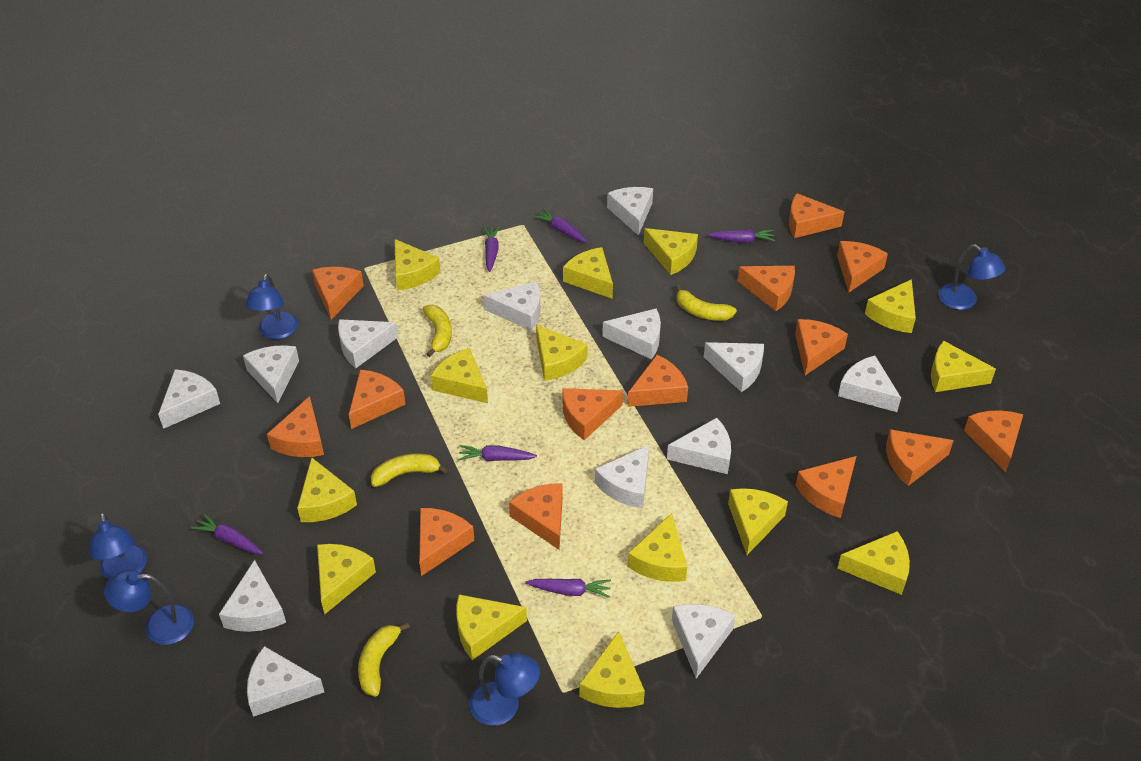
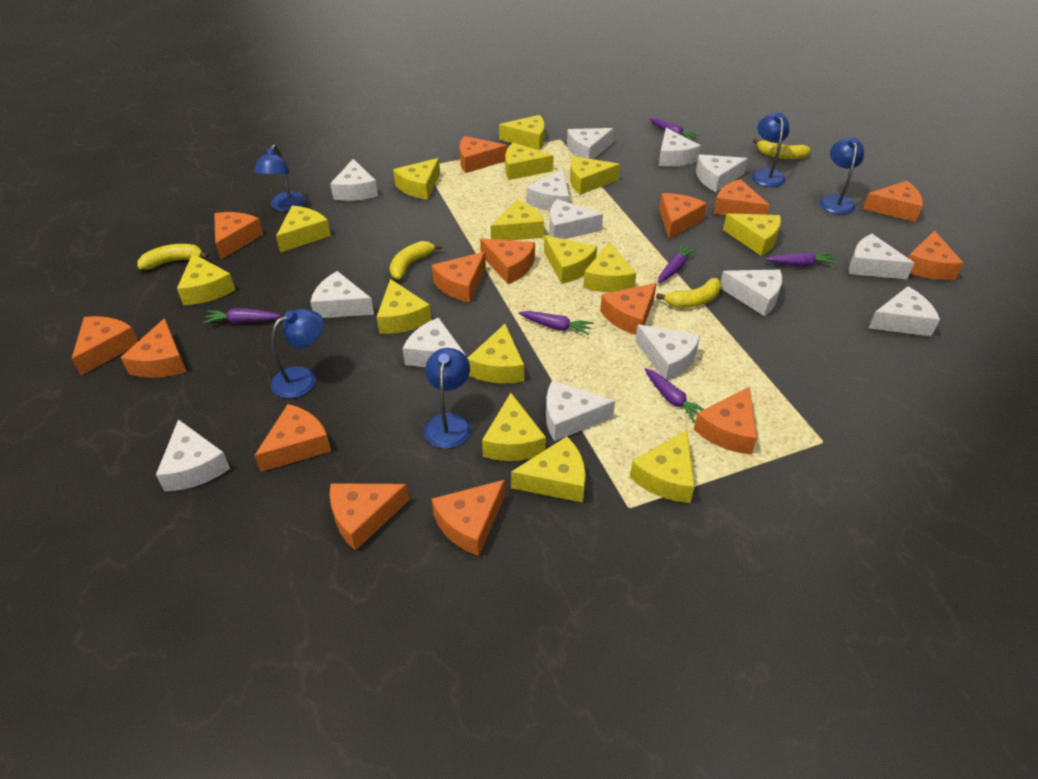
orange cheese: 14 -> 15
white cheese: 13 -> 14
yellow cheese: 14 -> 15

